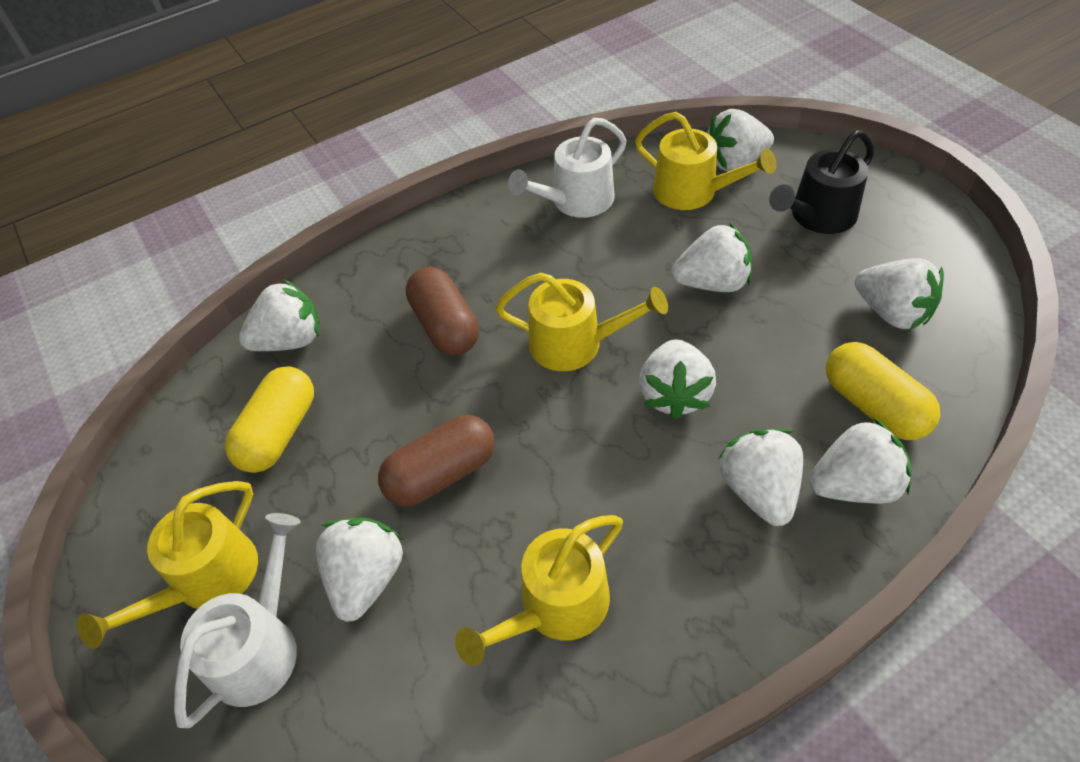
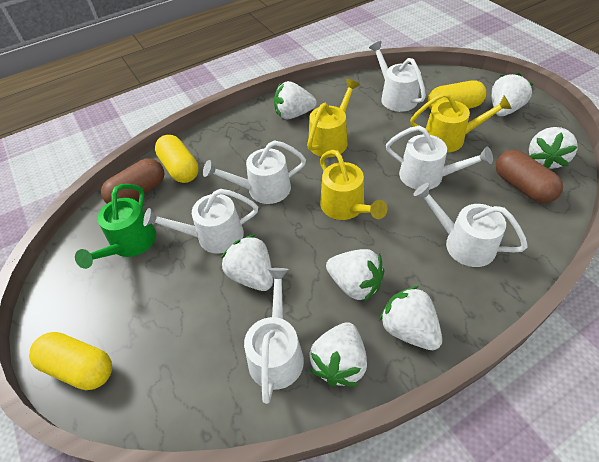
black watering can: 1 -> 0
green watering can: 0 -> 1
white strawberry: 8 -> 7
white watering can: 2 -> 6
yellow capsule: 2 -> 3
yellow watering can: 4 -> 3

